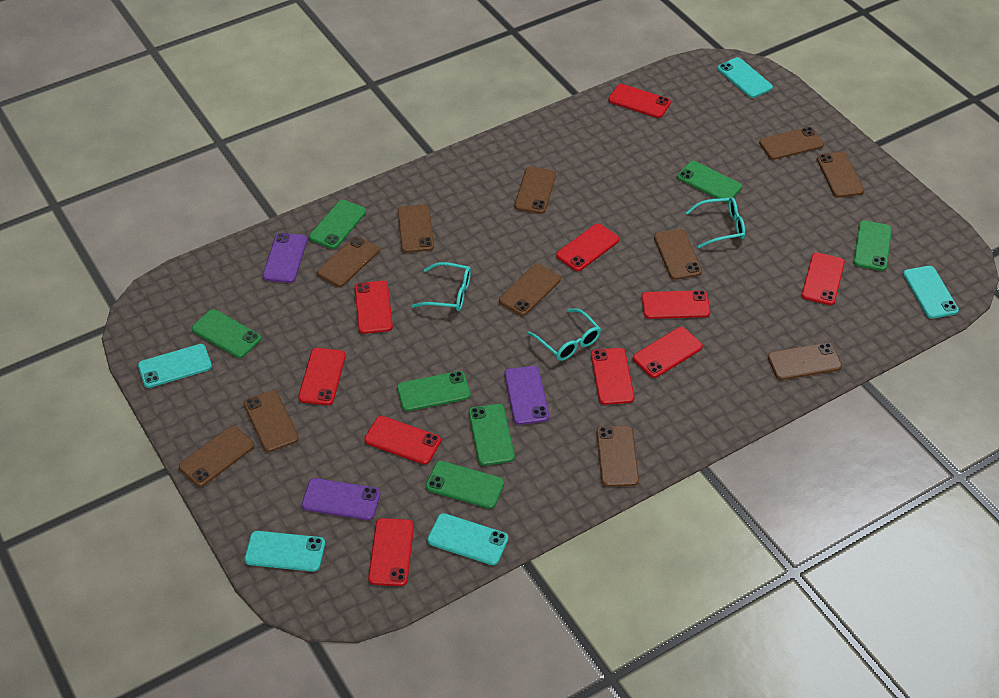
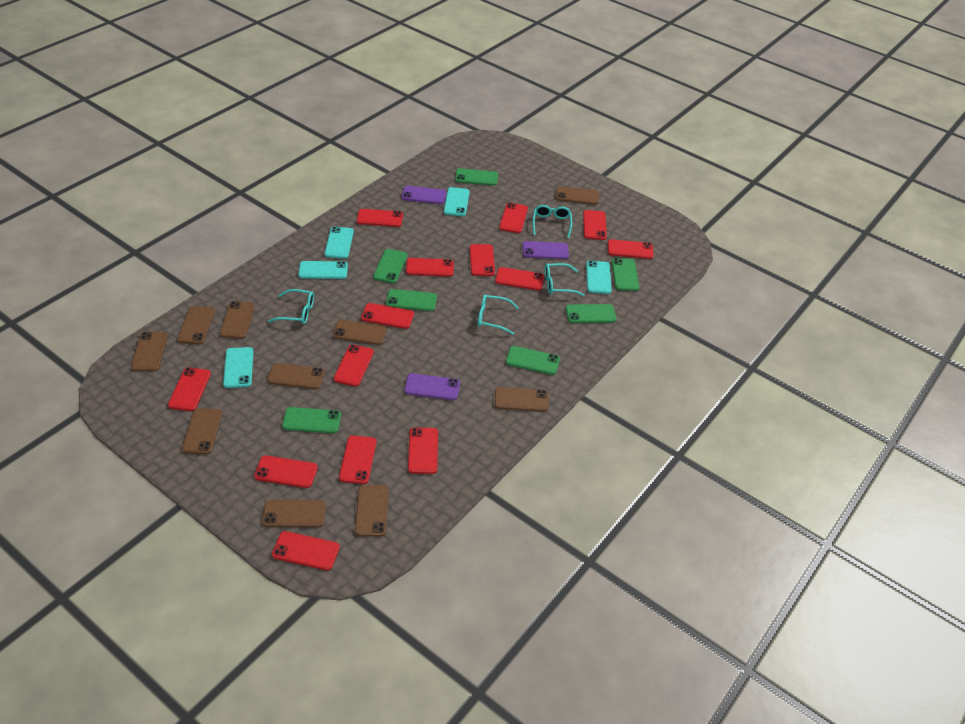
brown phone: 11 -> 10
red phone: 10 -> 14
turquoise glasses: 3 -> 4

